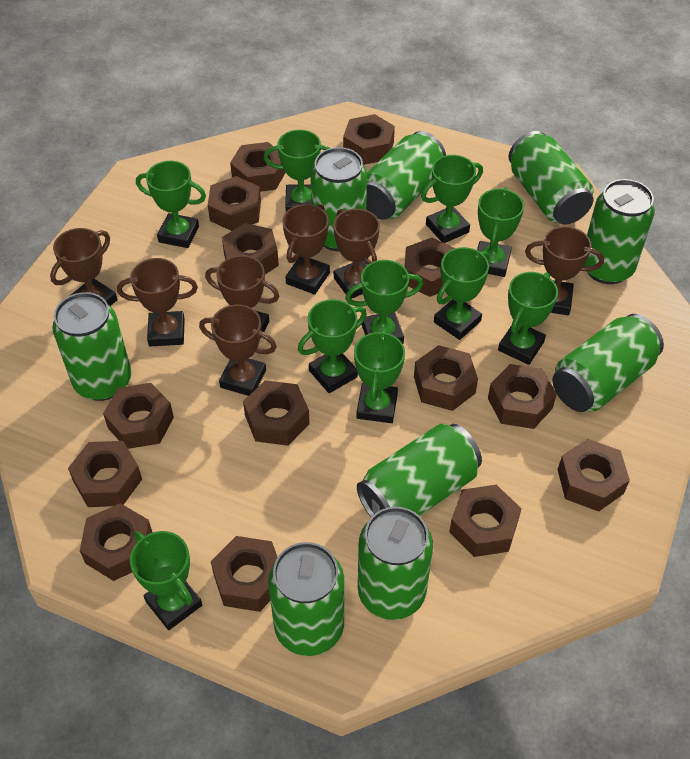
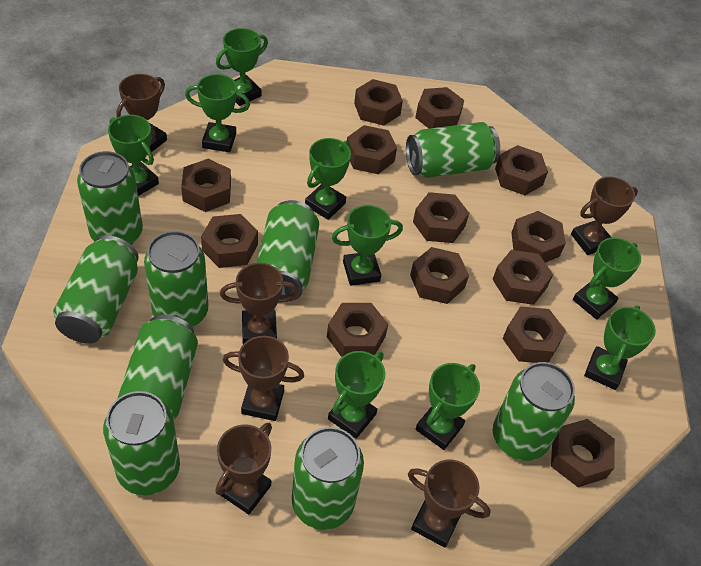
brown nut: 14 -> 13
brown trophy: 7 -> 6
green trophy: 10 -> 9

